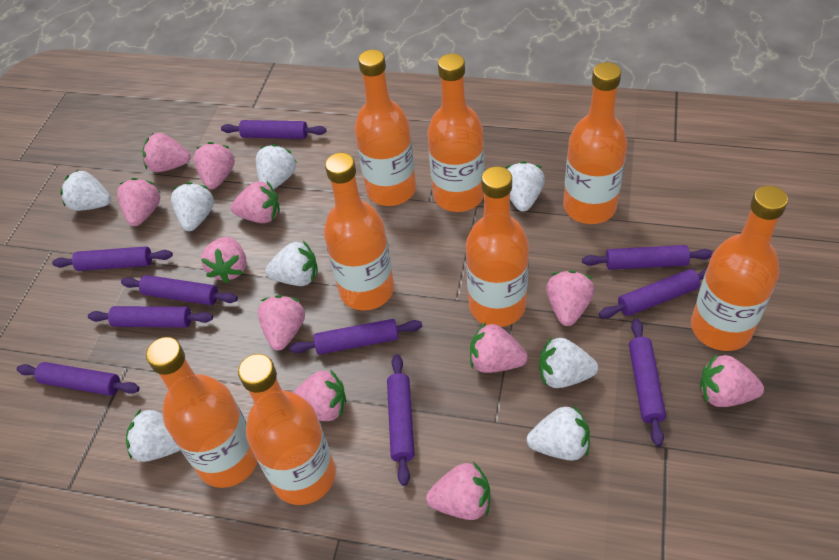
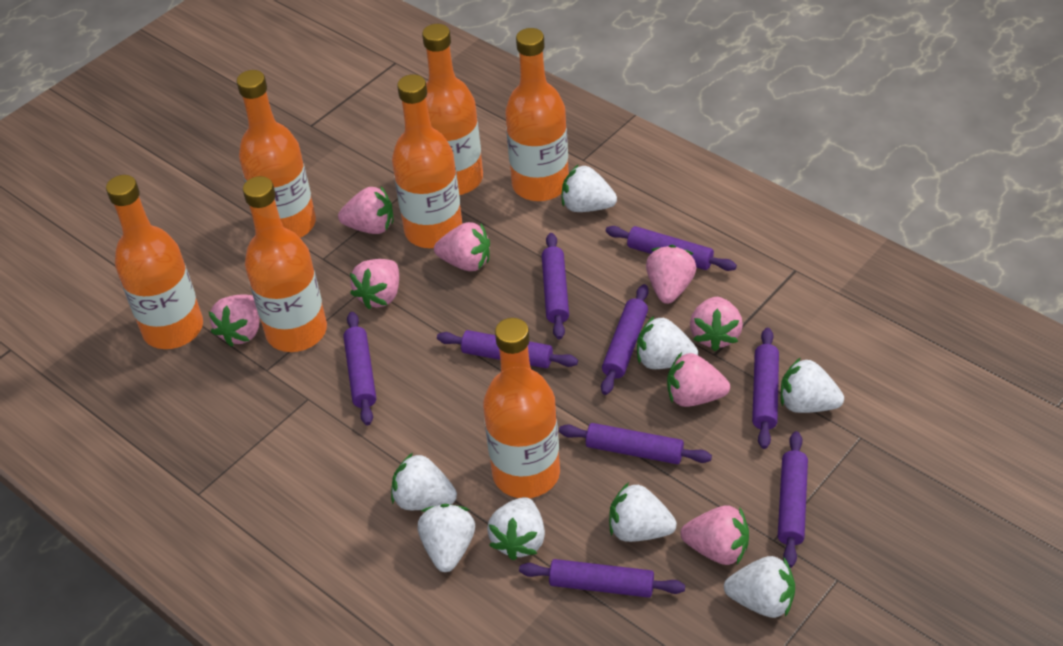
orange bottle: 8 -> 7
pink strawberry: 11 -> 8
purple rolling pin: 10 -> 9

